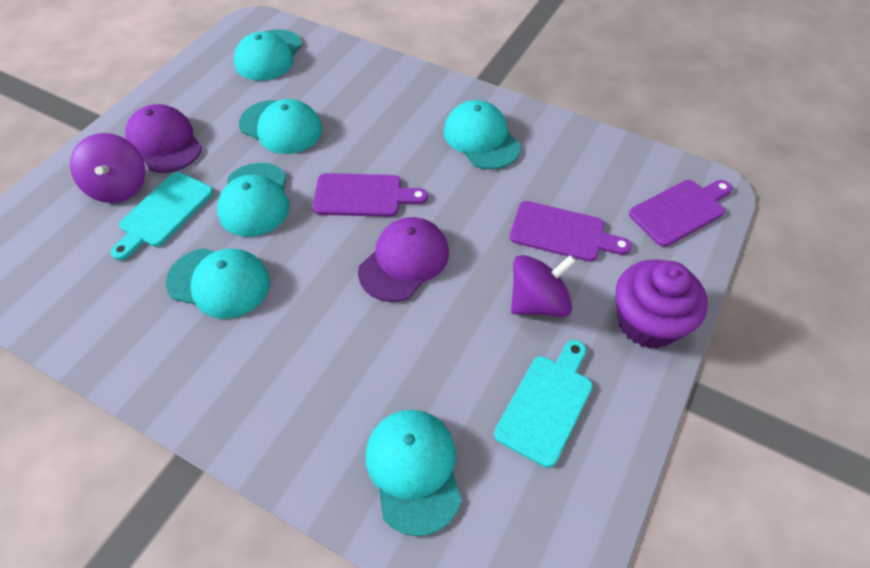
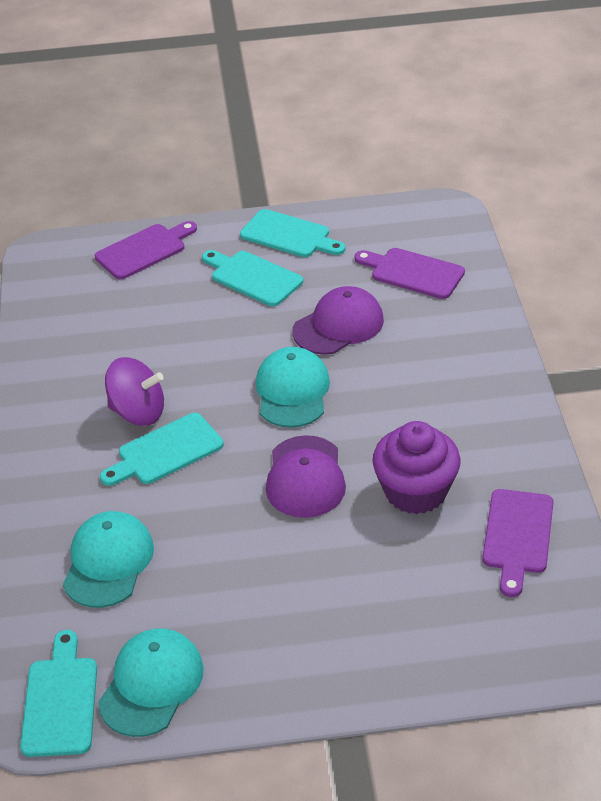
purple spinning top: 2 -> 1
turquoise cap: 6 -> 3
turquoise cutting board: 2 -> 4

